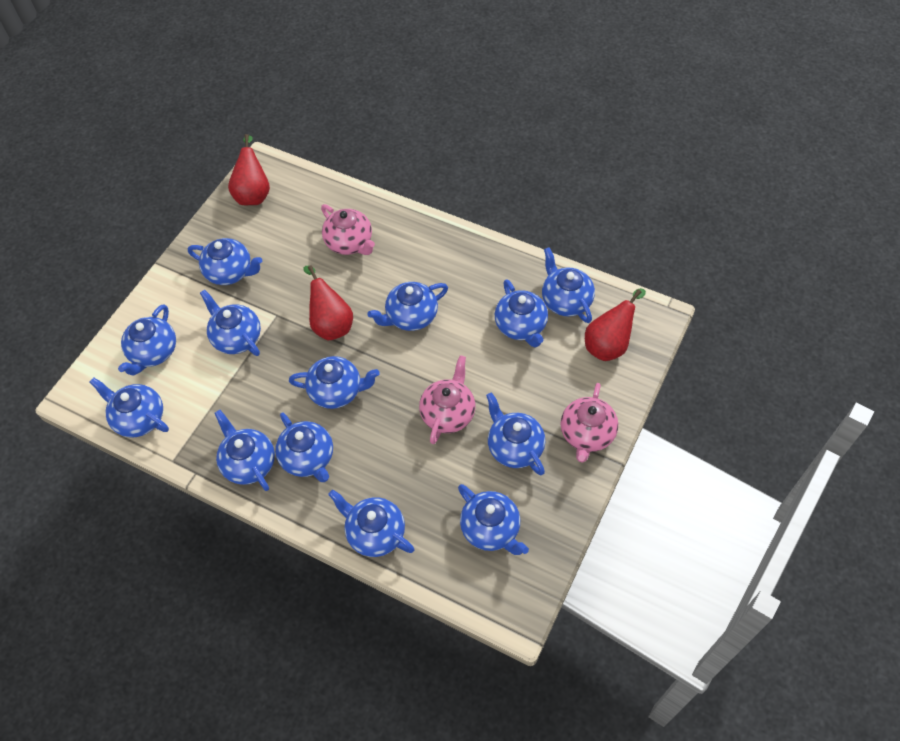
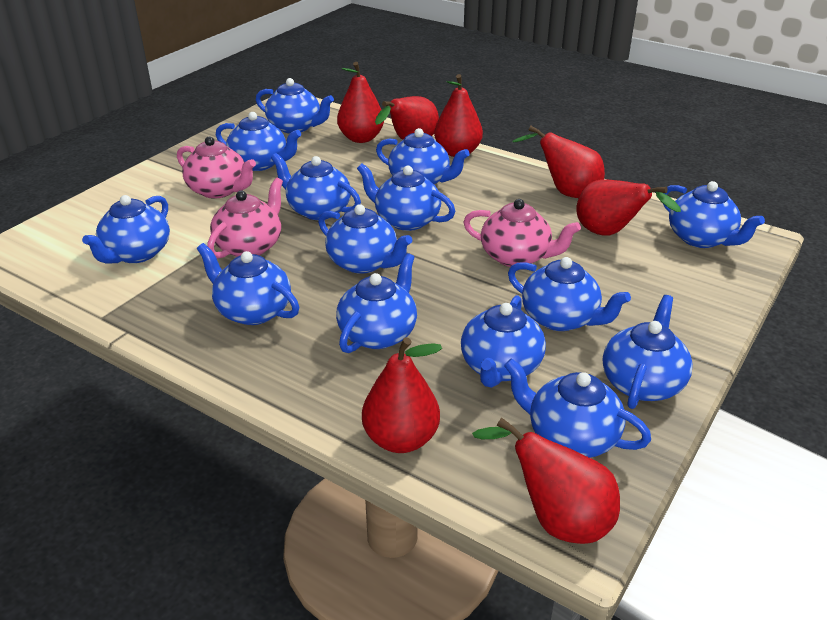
blue teapot: 13 -> 14
red pear: 3 -> 7

